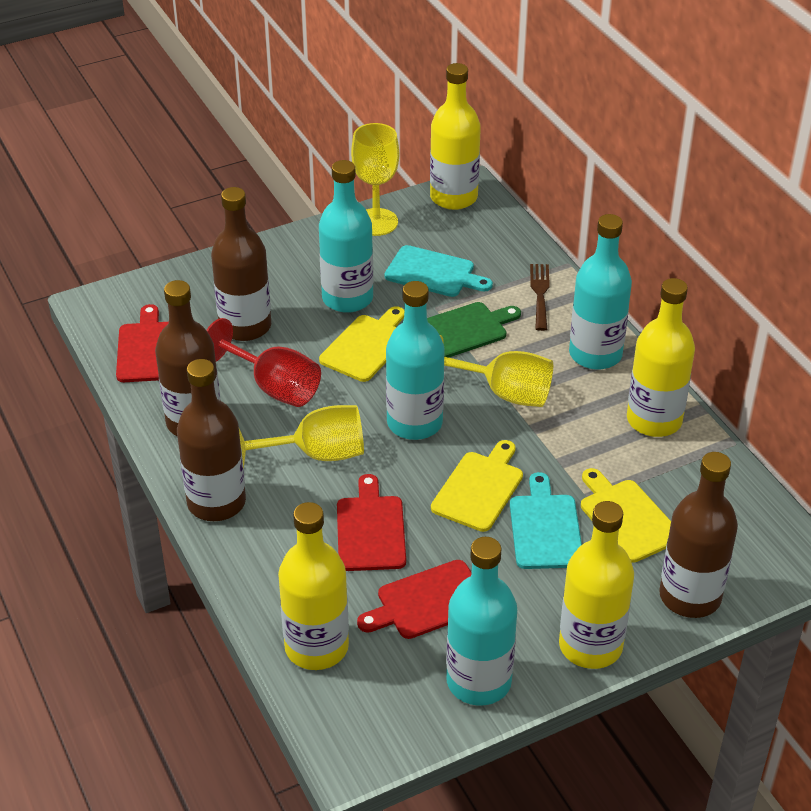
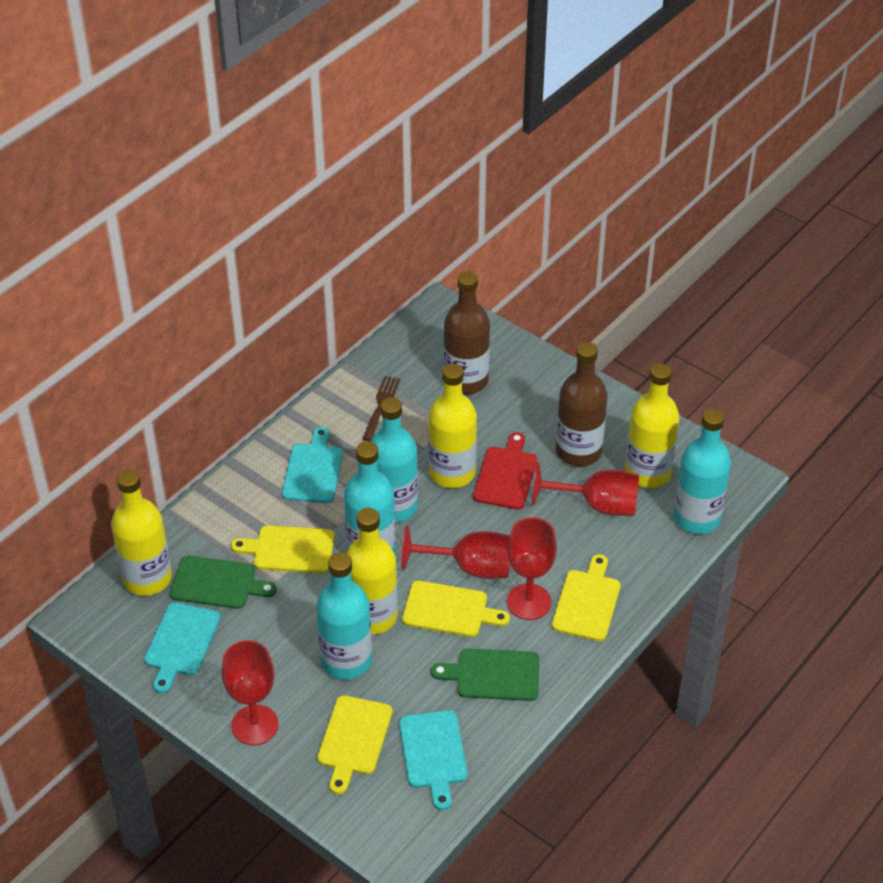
brown bottle: 4 -> 2
green cutting board: 1 -> 2
red cutting board: 3 -> 1
red goblet: 1 -> 4
turquoise cutting board: 2 -> 3
yellow cutting board: 3 -> 4
yellow goblet: 3 -> 0

